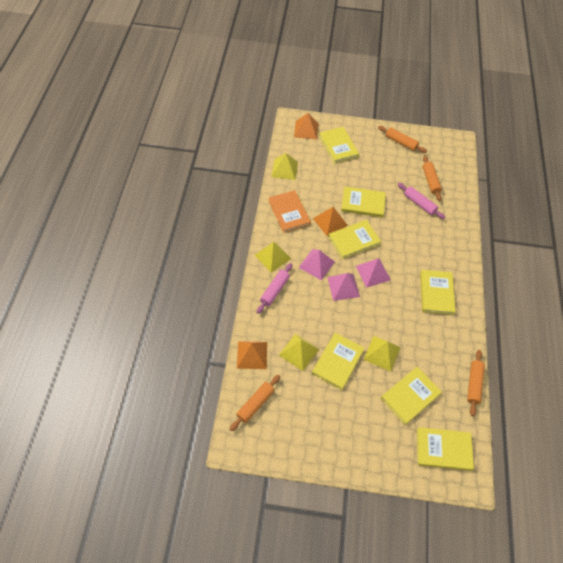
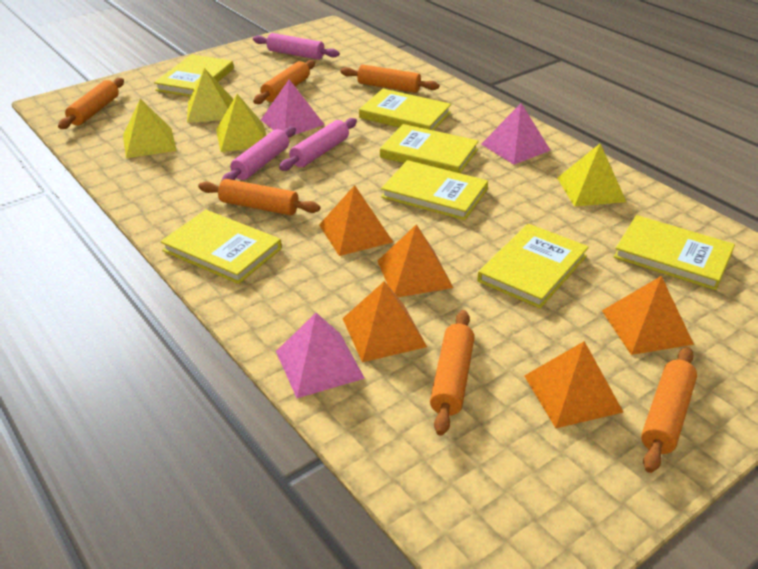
orange book: 1 -> 0
orange pyramid: 3 -> 5
orange rolling pin: 4 -> 6
pink rolling pin: 2 -> 3

